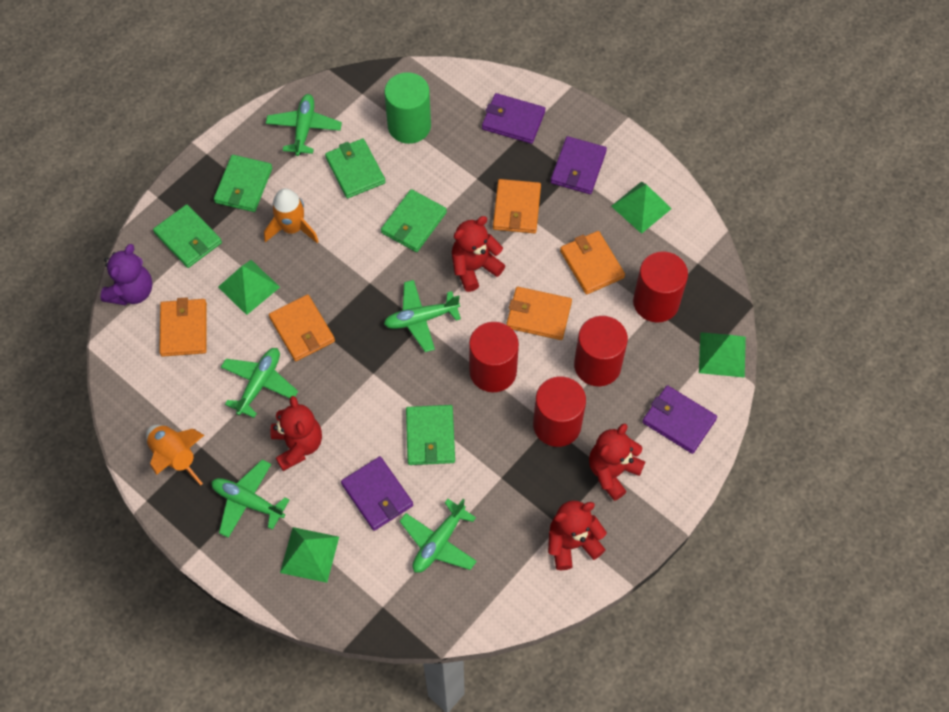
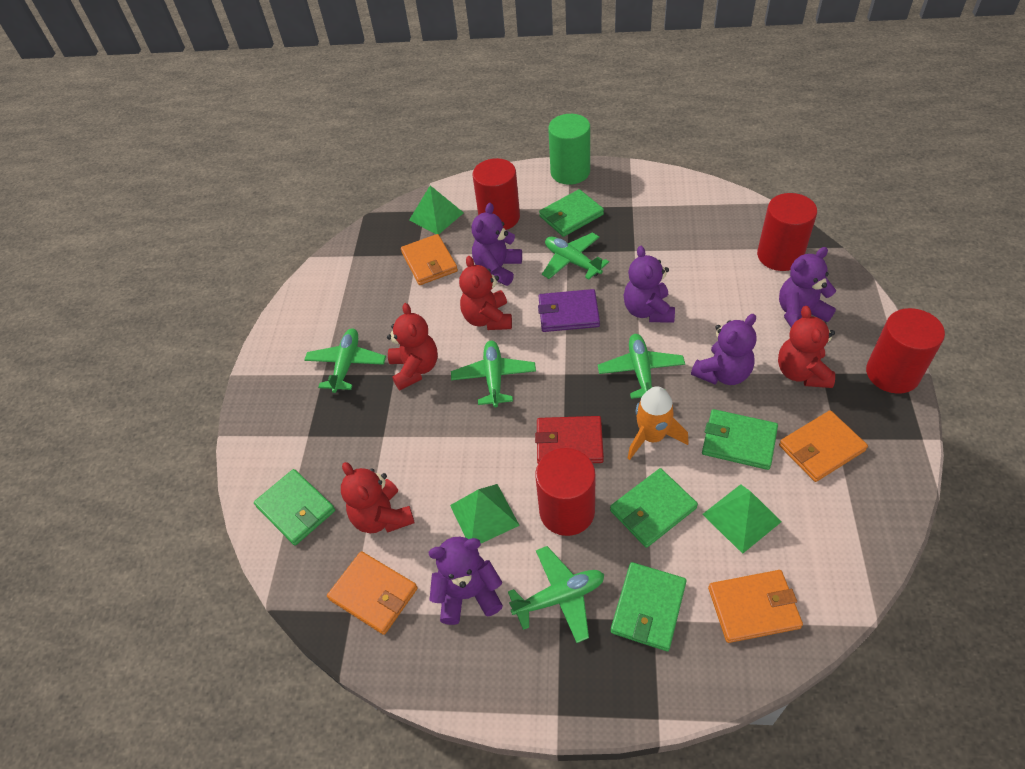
green pyramid: 4 -> 3
orange rocket: 2 -> 1
orange wallet: 5 -> 4
purple teddy bear: 1 -> 5
purple wallet: 4 -> 1
red wallet: 0 -> 1

